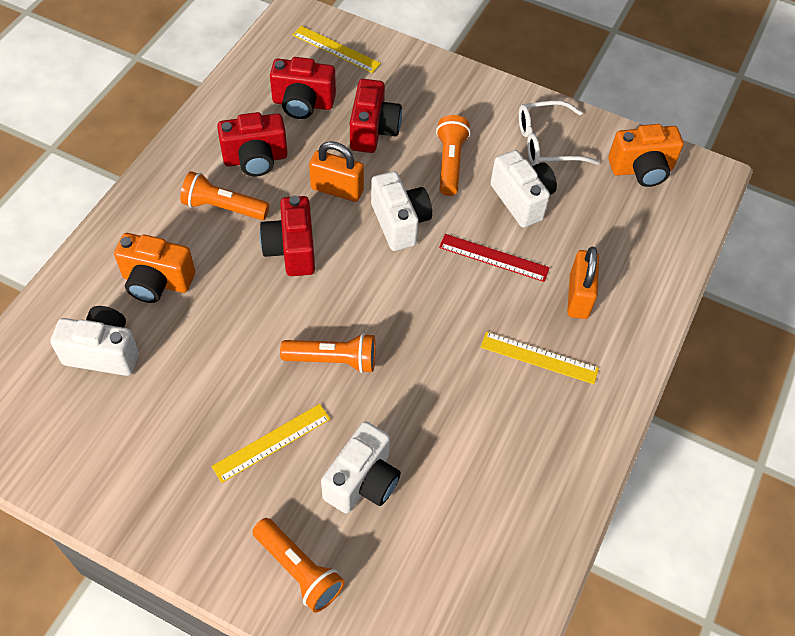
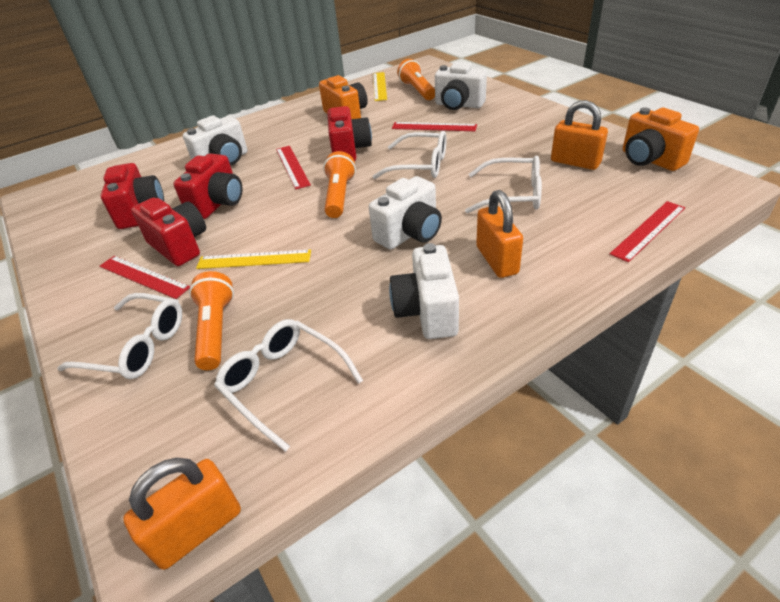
orange flashlight: 4 -> 3
orange padlock: 2 -> 3
red ruler: 1 -> 4
white glasses: 1 -> 4
yellow ruler: 3 -> 2

